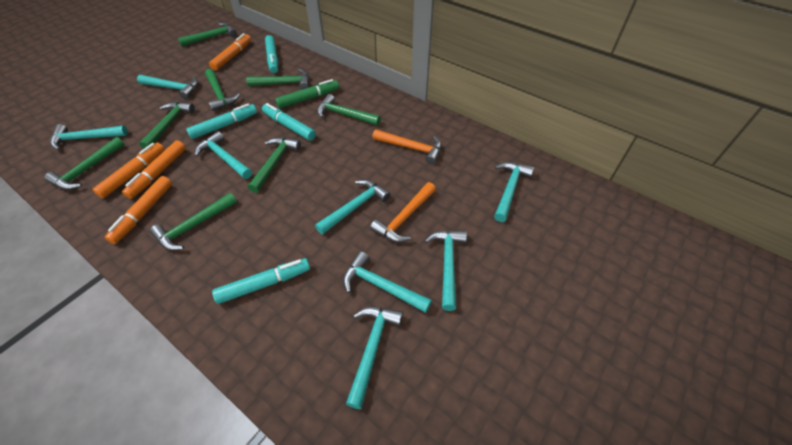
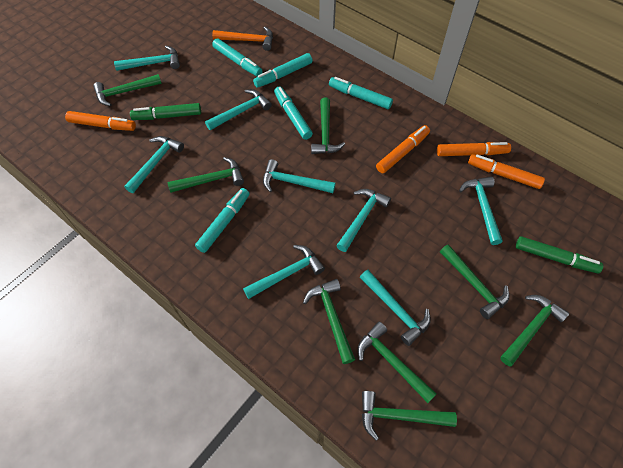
green marker: 1 -> 2
orange hammer: 2 -> 1
turquoise marker: 4 -> 5

